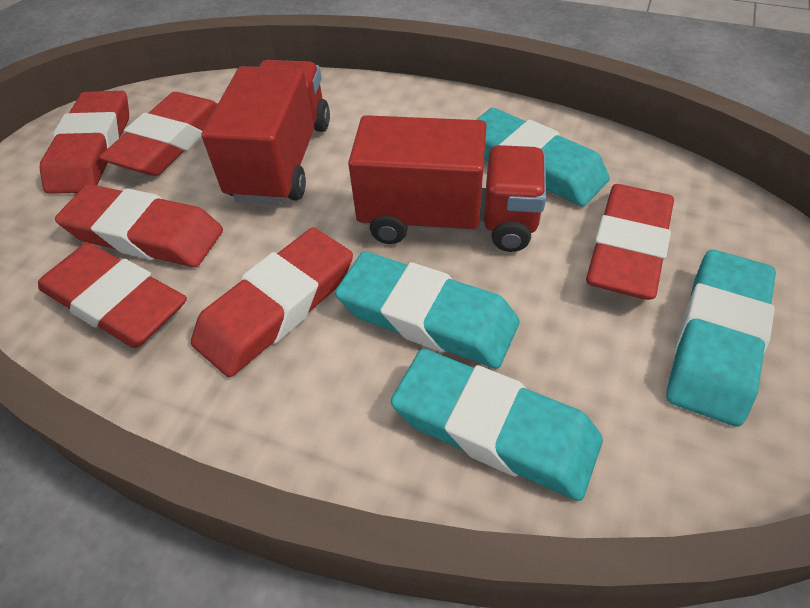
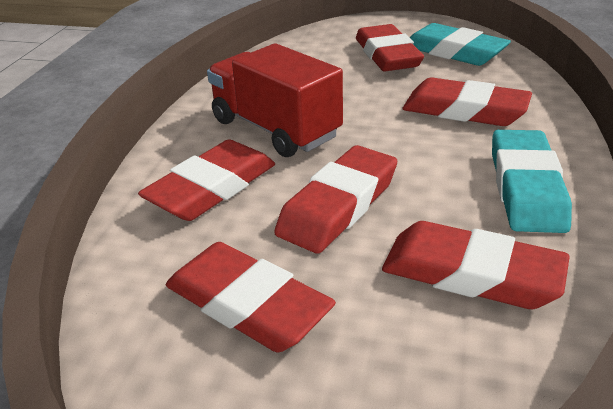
red truck: 2 -> 1
turquoise eraser: 4 -> 2

